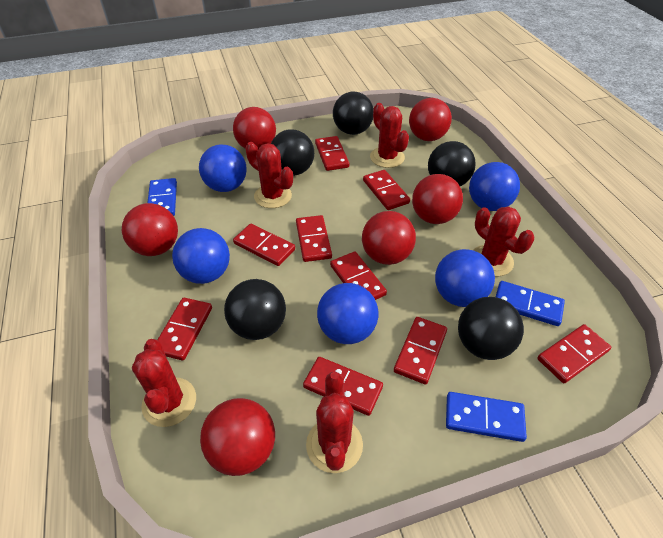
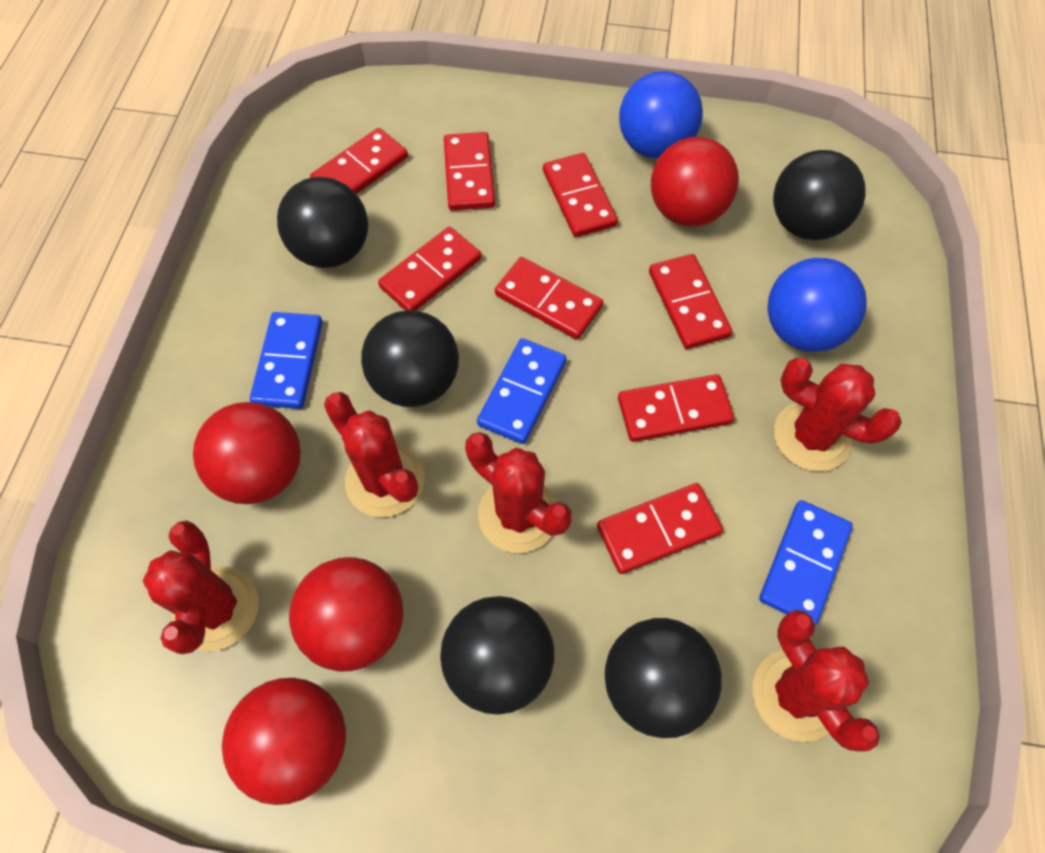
blue ball: 5 -> 2
red ball: 6 -> 4
red domino: 9 -> 8

